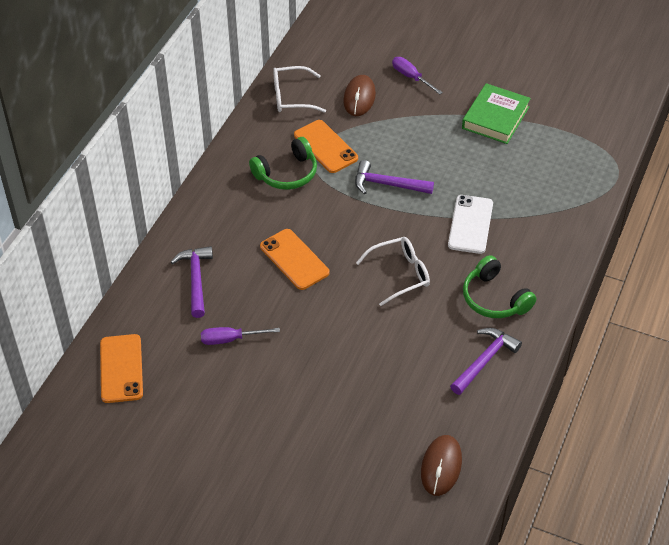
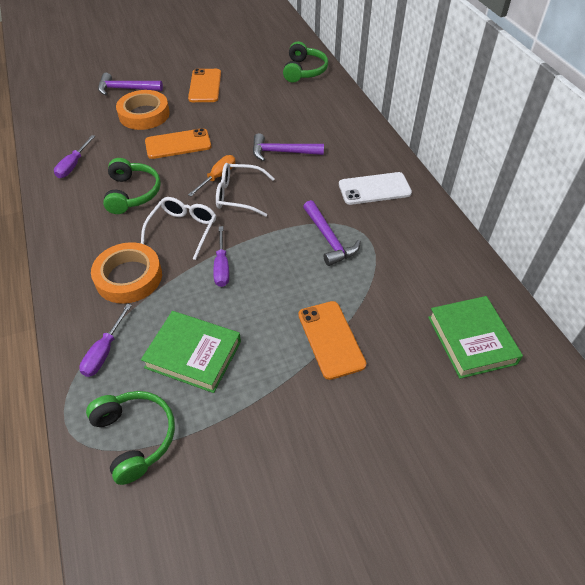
brown mouse: 2 -> 0
green book: 1 -> 2
green headphones: 2 -> 3
orange screwdriver: 0 -> 1
orange tape: 0 -> 2
purple screwdriver: 2 -> 3

